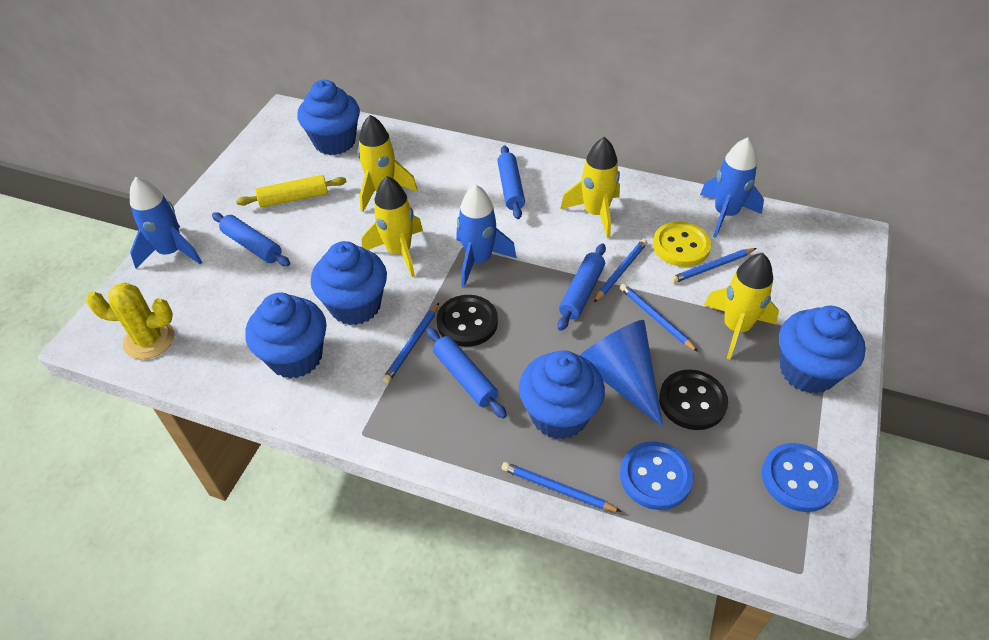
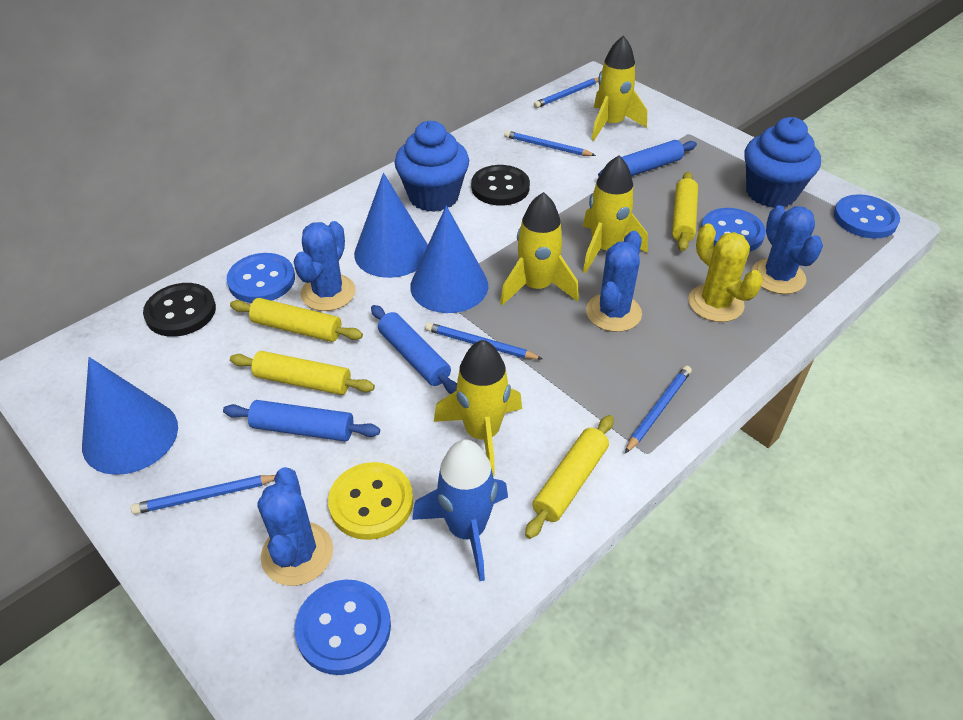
blue button: 2 -> 4
blue cactus: 0 -> 4
blue cone: 1 -> 3
blue cupcake: 5 -> 2
blue rocket: 3 -> 1
blue rolling pin: 4 -> 3
yellow rolling pin: 1 -> 4

